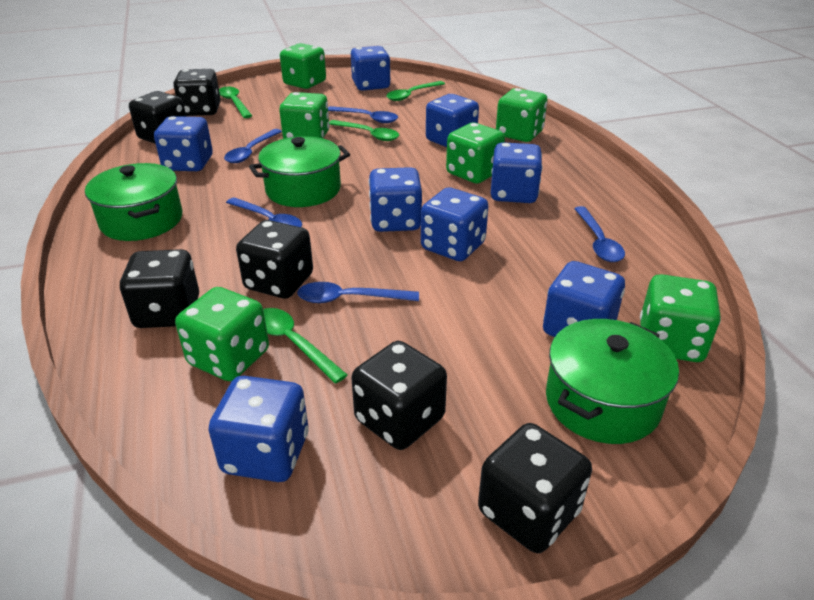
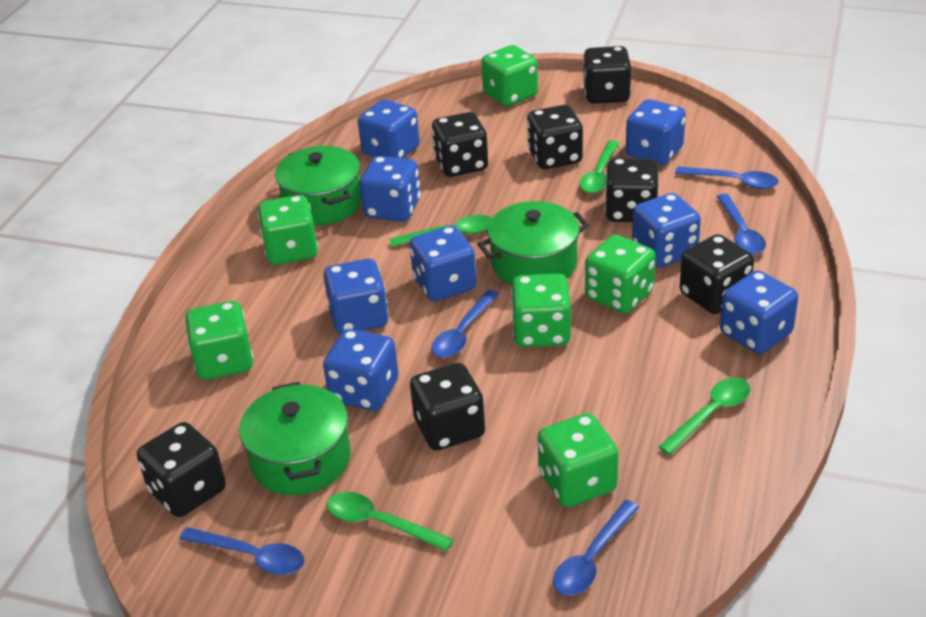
black dice: 6 -> 7

